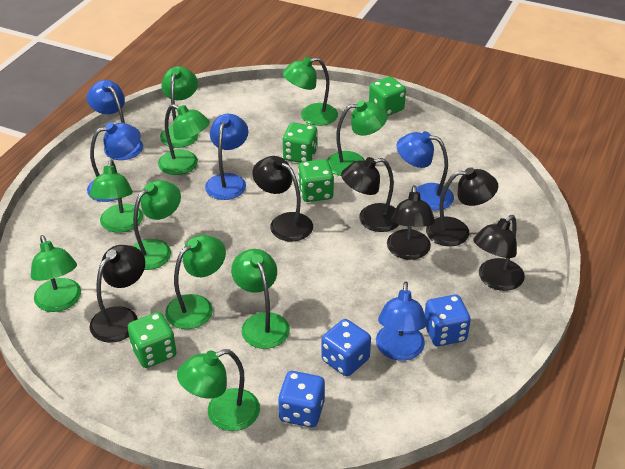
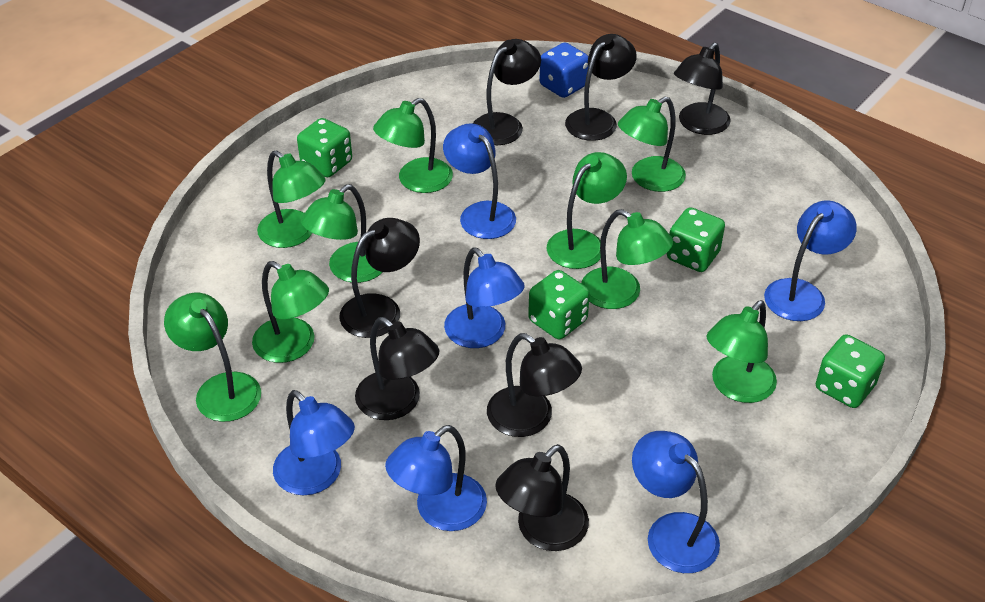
black lamp: 6 -> 7
blue dice: 3 -> 1
blue lamp: 5 -> 6
green lamp: 10 -> 9

